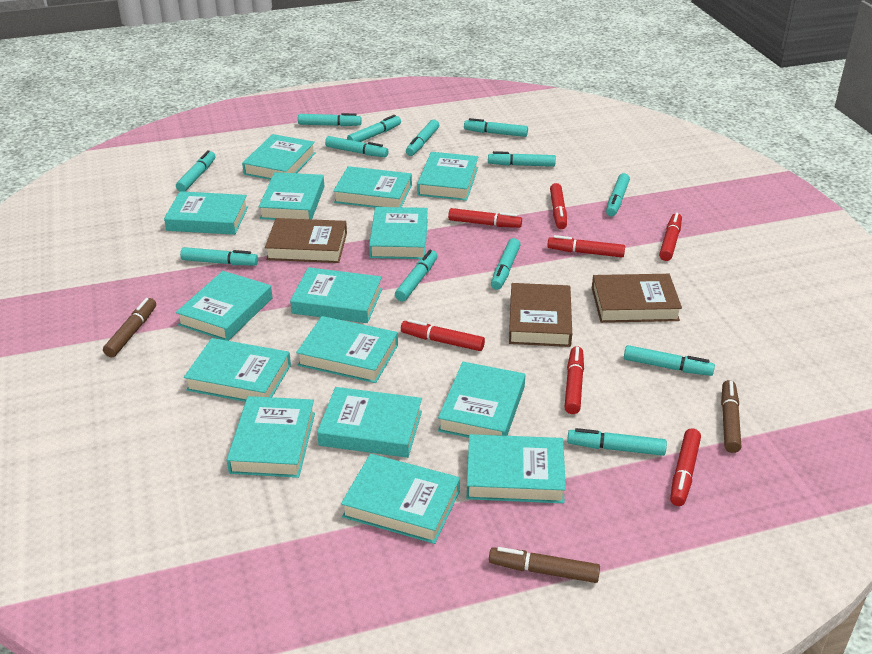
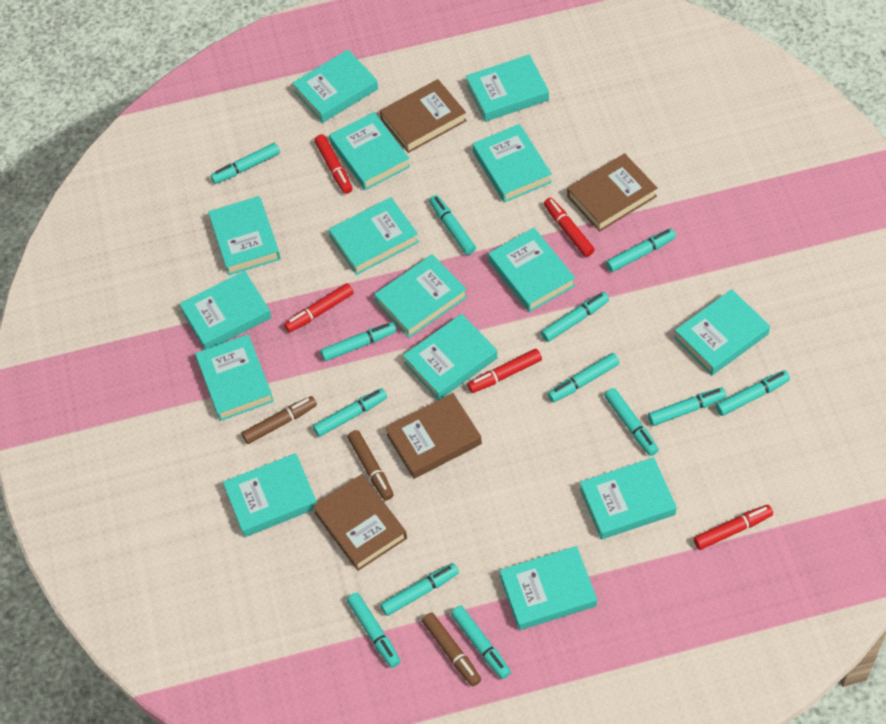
brown book: 3 -> 4
red marker: 7 -> 5

